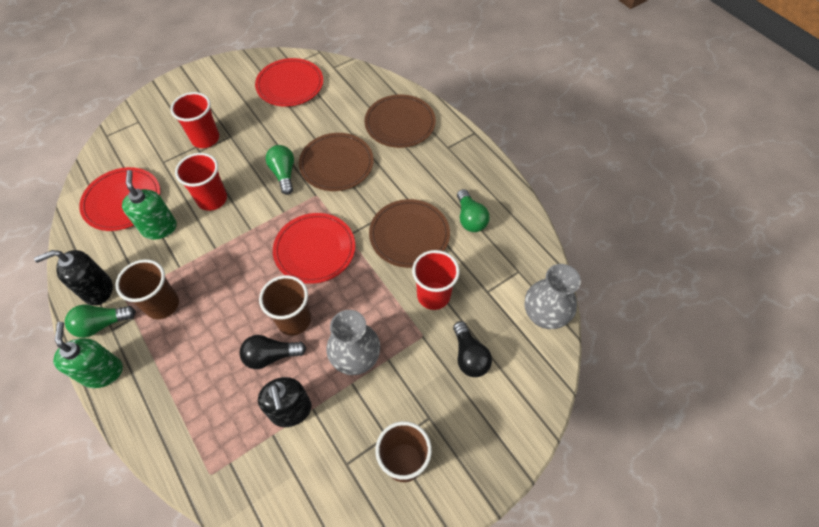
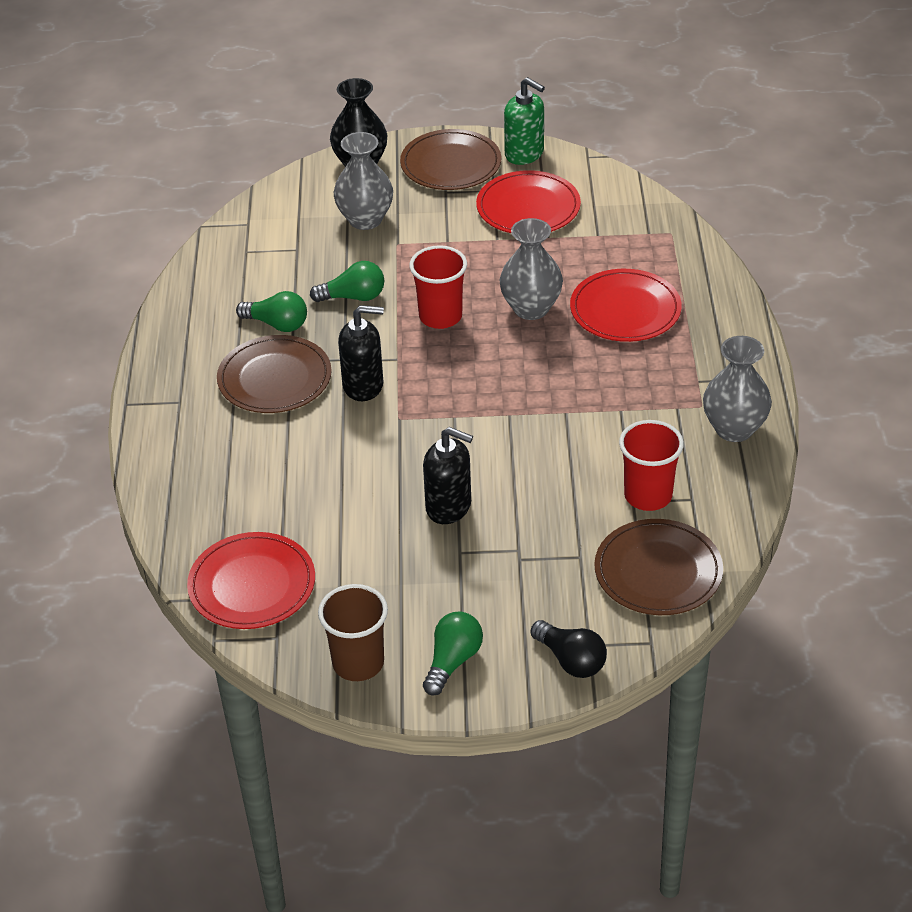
black light bulb: 2 -> 1
black vase: 0 -> 1
brown cup: 3 -> 1
green soap dispenser: 2 -> 1
grey vase: 2 -> 3
red cup: 3 -> 2

